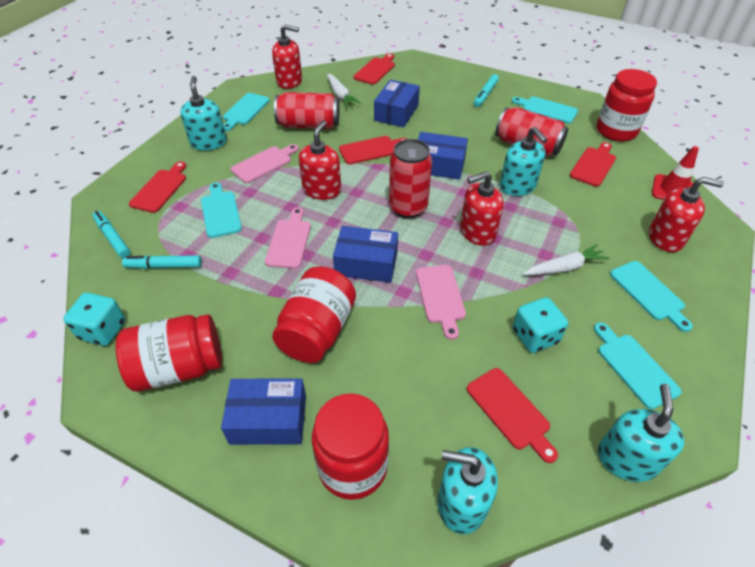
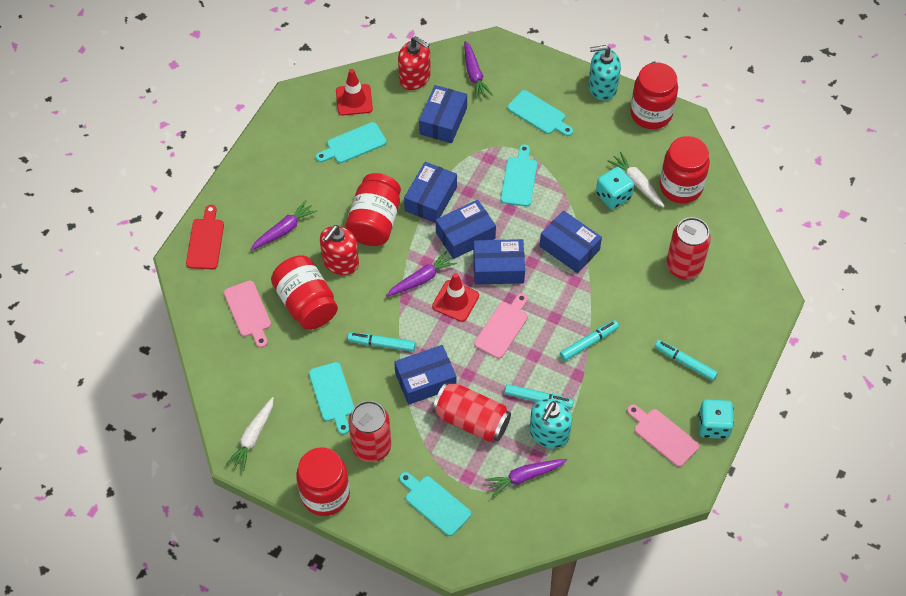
blue box: 4 -> 6
purple carrot: 0 -> 4
red cutting board: 5 -> 1
red jar: 4 -> 5
red soap dispenser: 4 -> 2
red traffic cone: 1 -> 2
turquoise marker: 3 -> 4
turquoise soap dispenser: 4 -> 2

